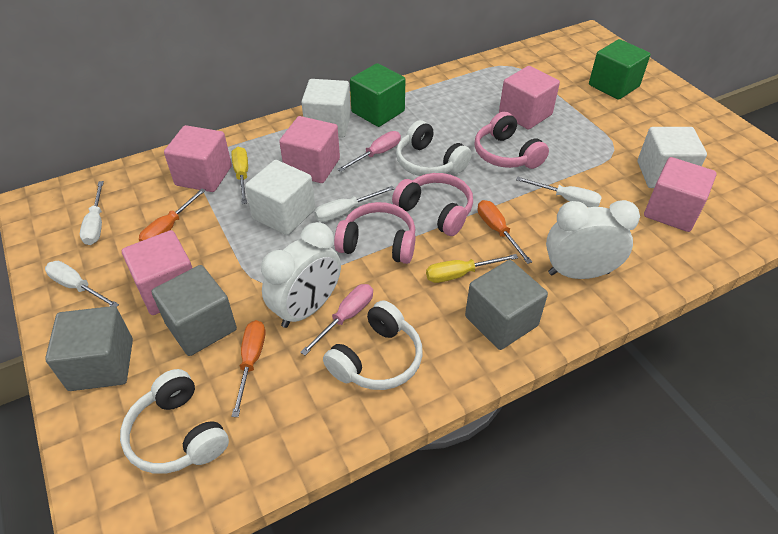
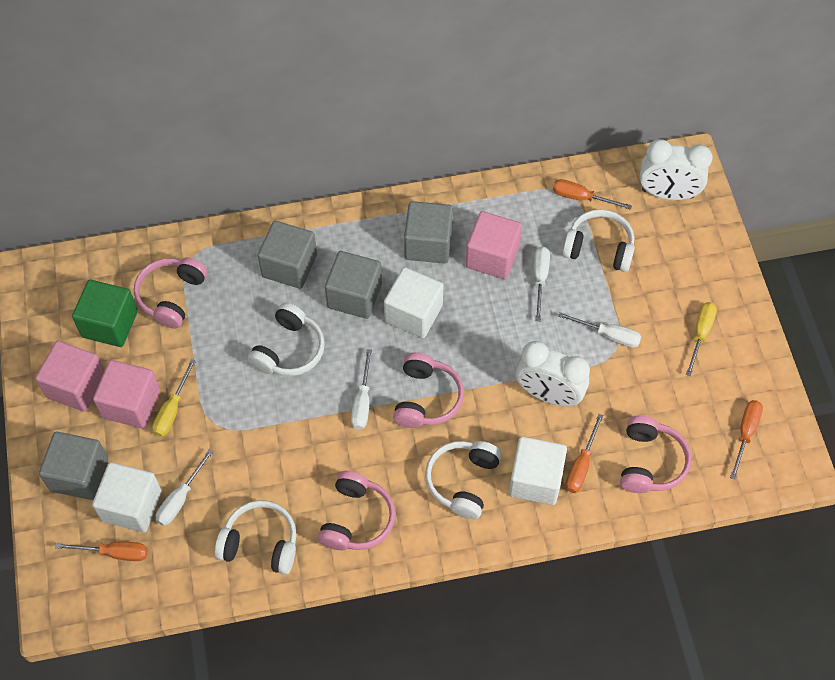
green cube: 2 -> 1
grey cube: 3 -> 4
orange screwdriver: 3 -> 4
pink cube: 5 -> 3
pink headphones: 3 -> 4
pink screwdriver: 2 -> 0
white headphones: 3 -> 4

